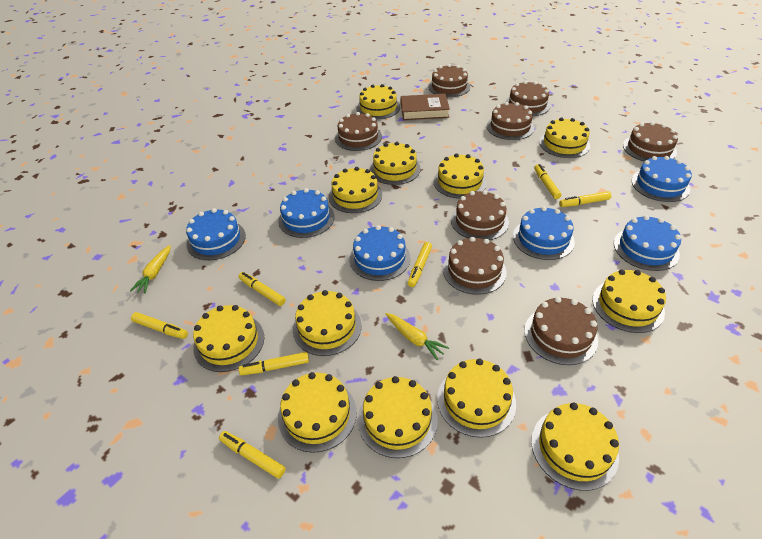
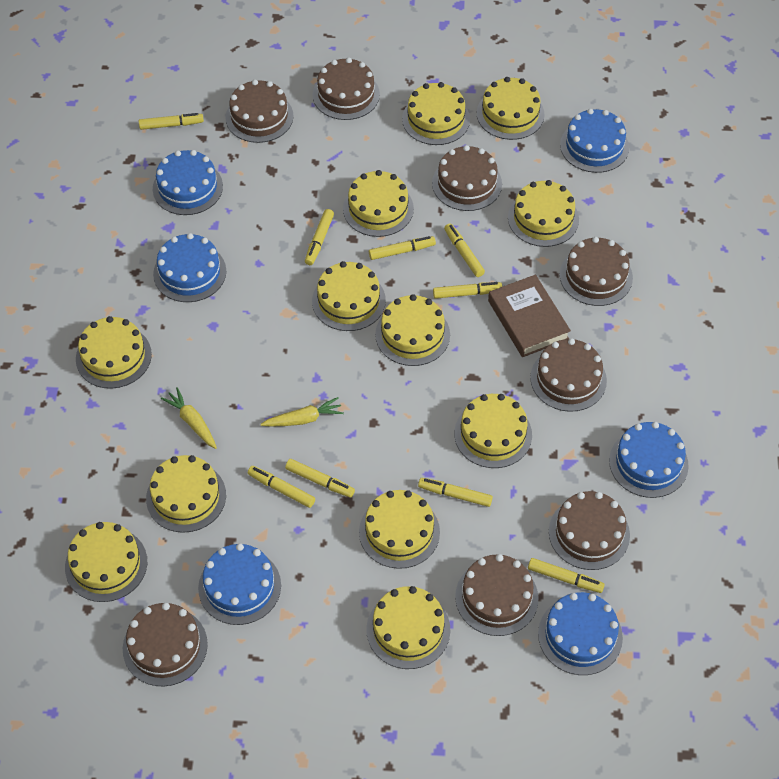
yellow marker: 7 -> 9

